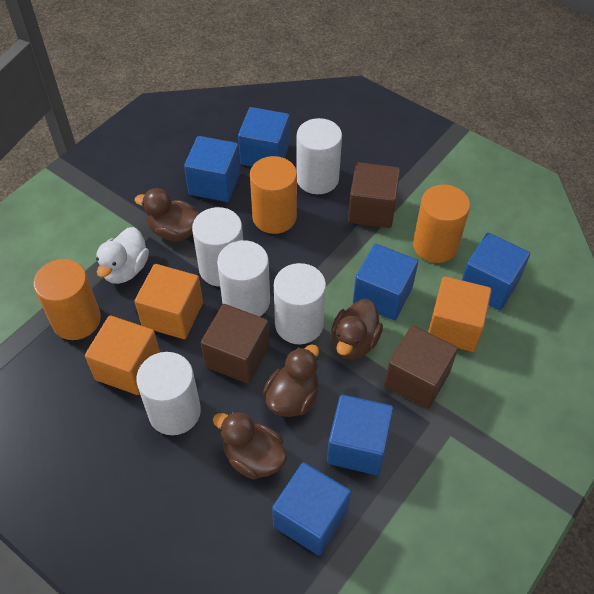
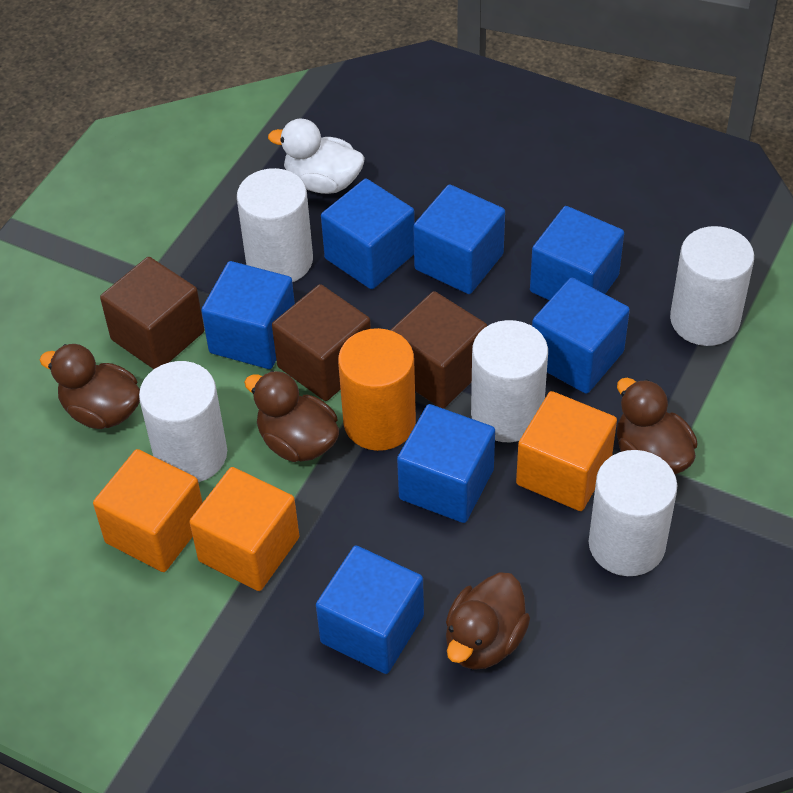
blue cube: 6 -> 7
orange cylinder: 3 -> 1

